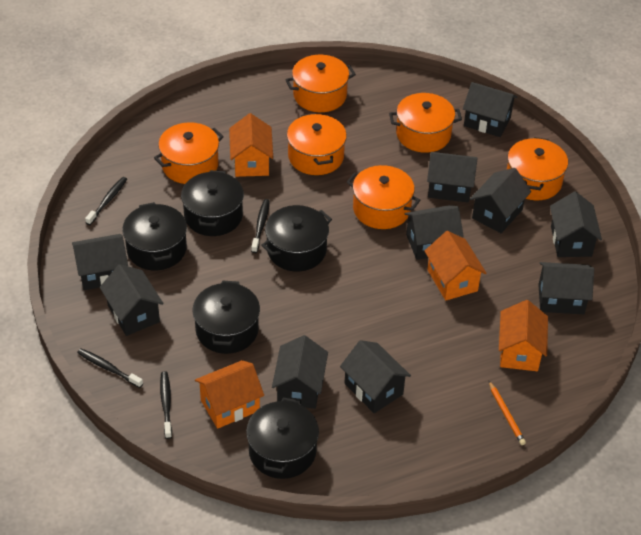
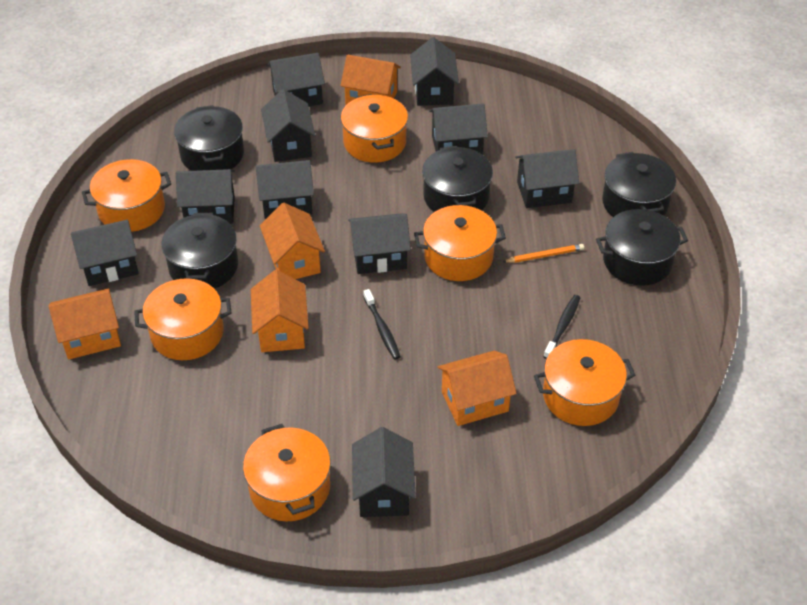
black toothbrush: 4 -> 2
orange house: 4 -> 5

